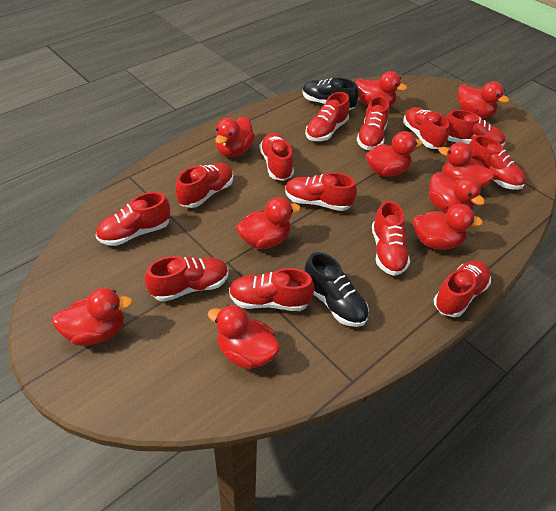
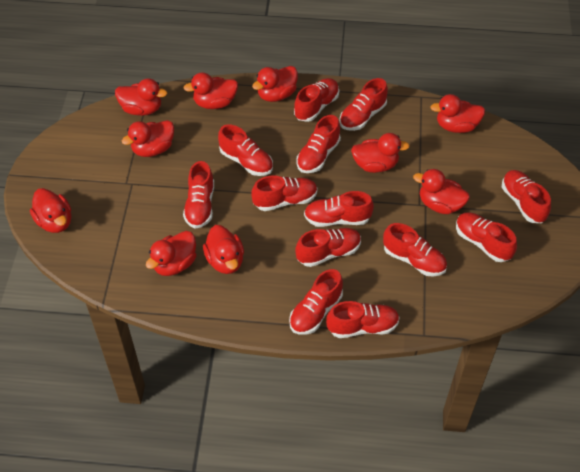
black shoe: 2 -> 0

